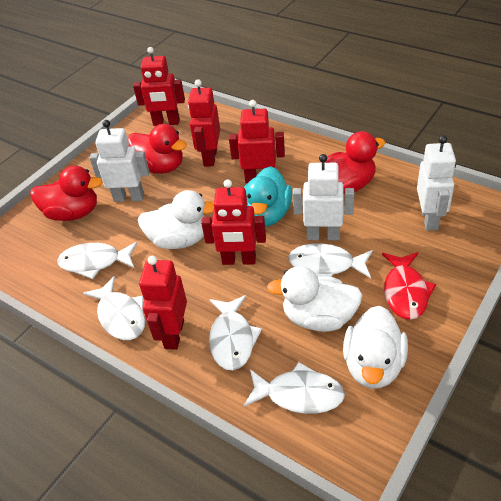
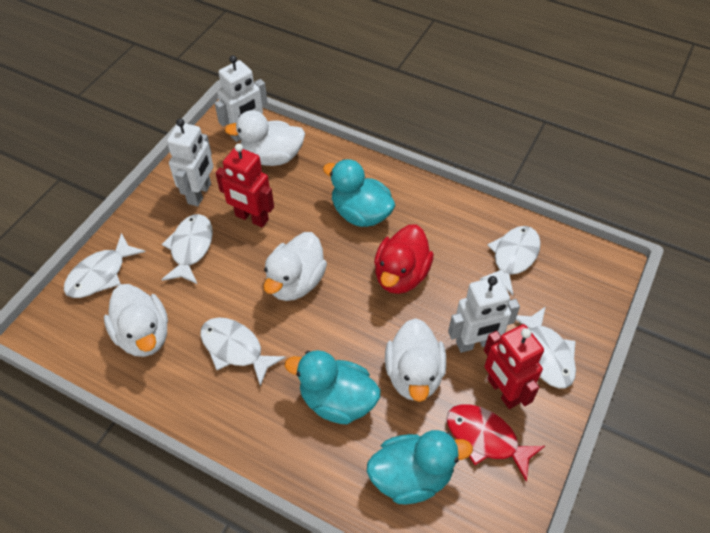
red duck: 3 -> 1
red robot: 5 -> 2
turquoise duck: 1 -> 3
white duck: 3 -> 4

